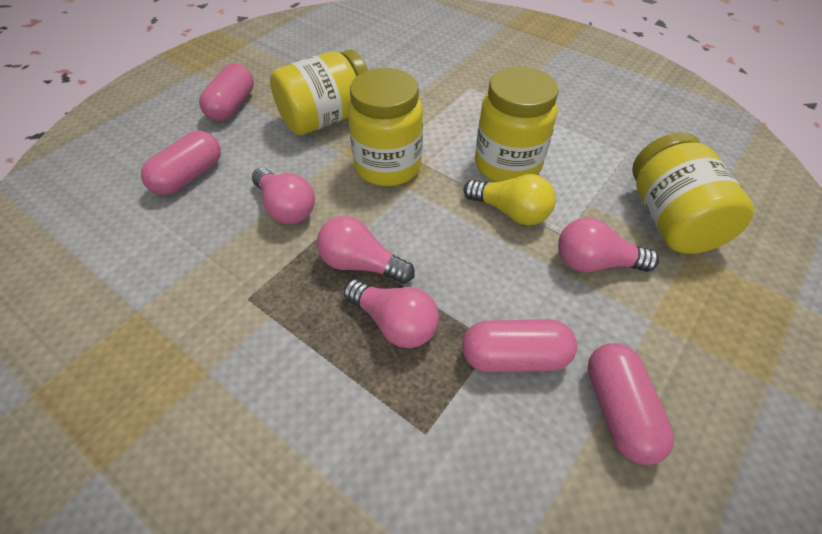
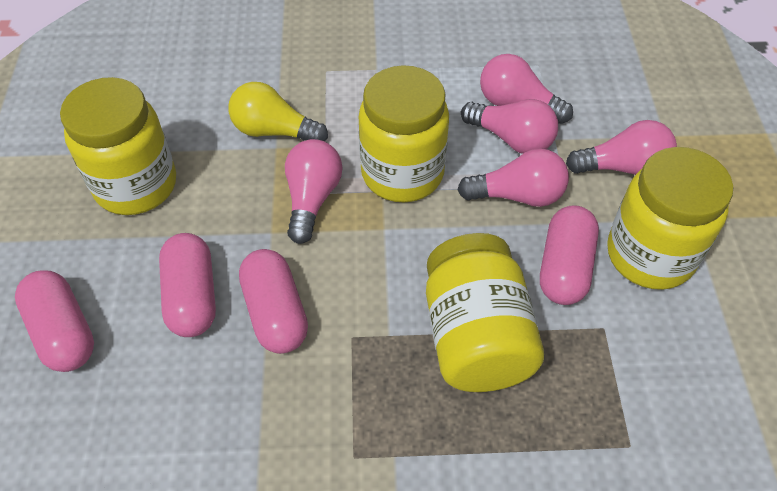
pink light bulb: 4 -> 5

